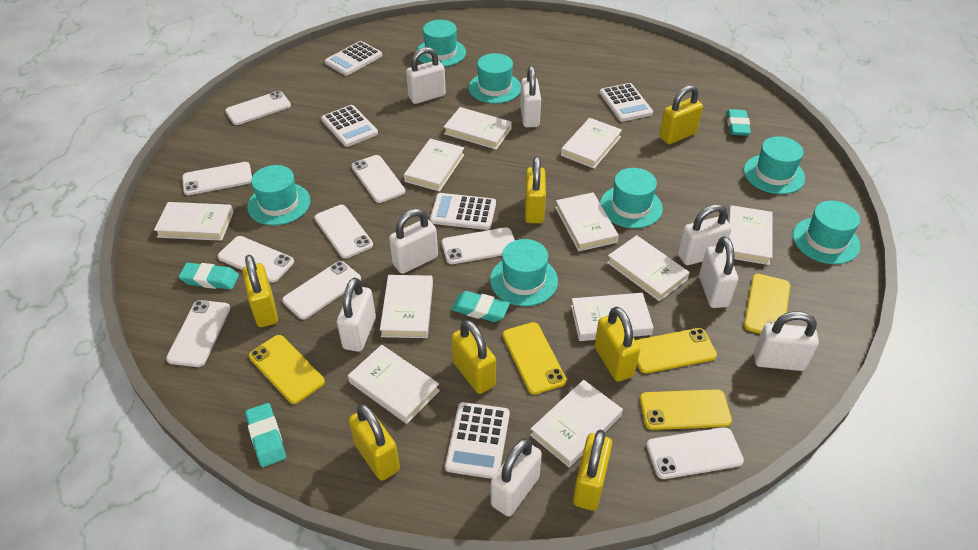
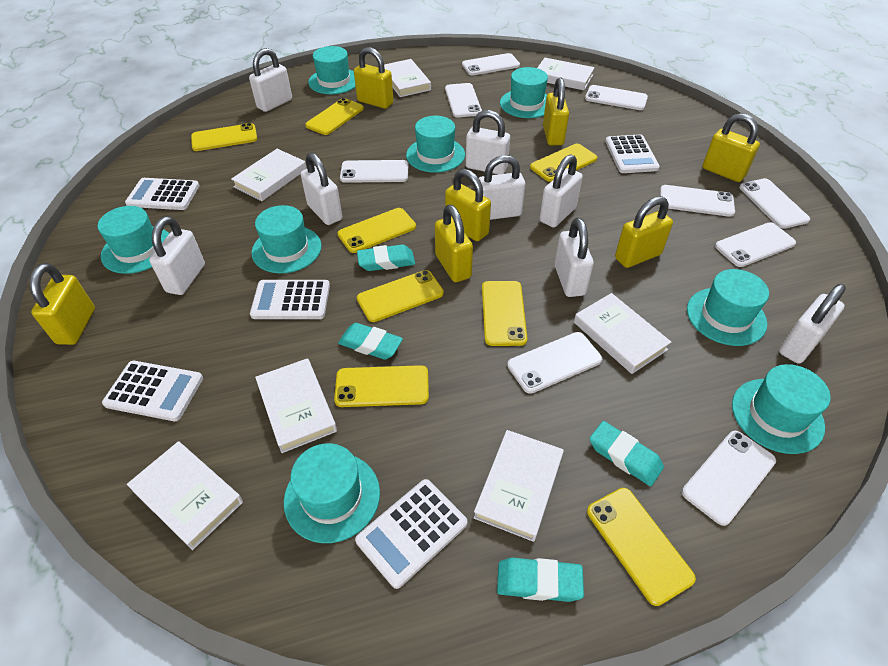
turquoise hat: 7 -> 8
white book: 11 -> 7
yellow phone: 5 -> 8

